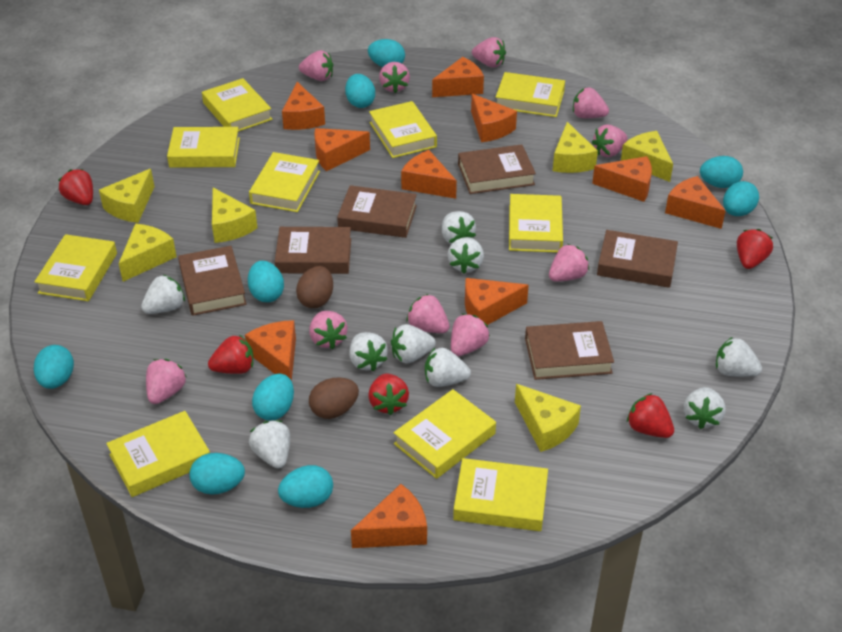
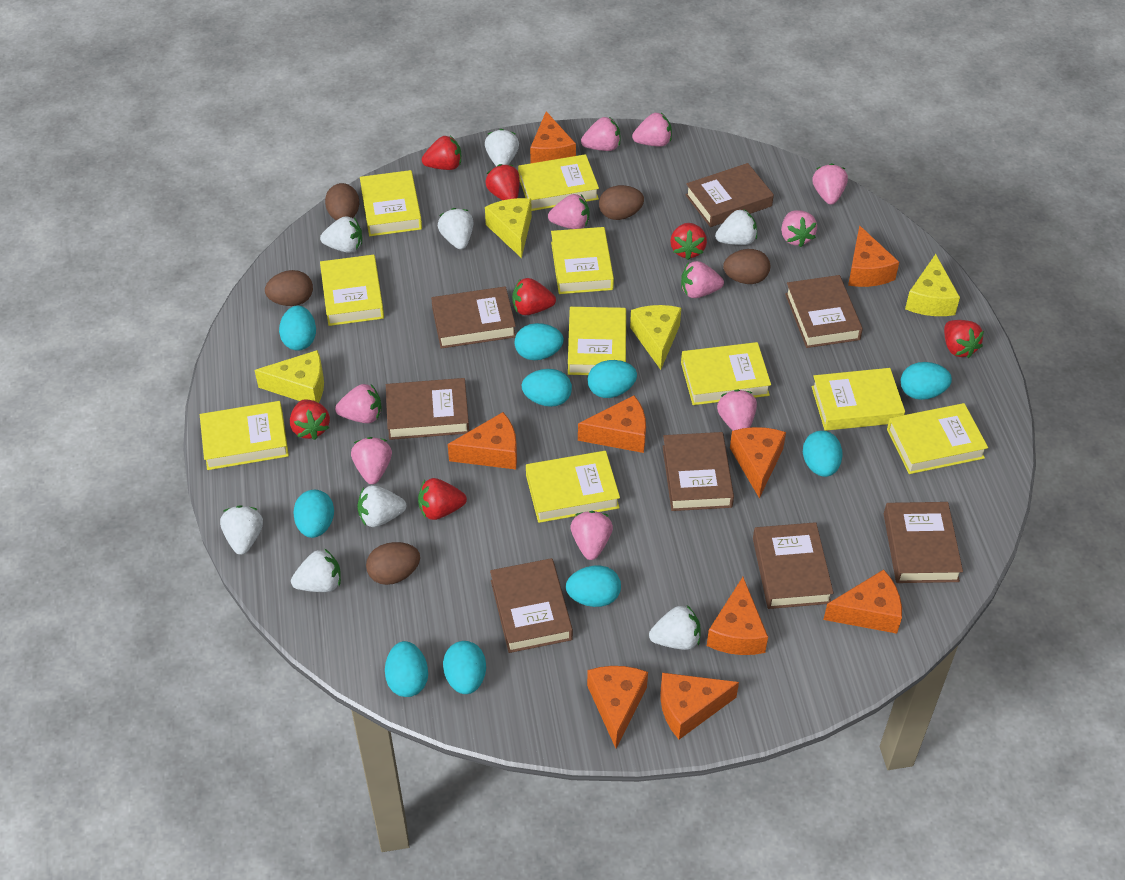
brown book: 6 -> 8
brown egg: 2 -> 5
orange cheese: 10 -> 9
red strawberry: 5 -> 7
turquoise egg: 9 -> 10
white strawberry: 9 -> 8
yellow cheese: 6 -> 4

